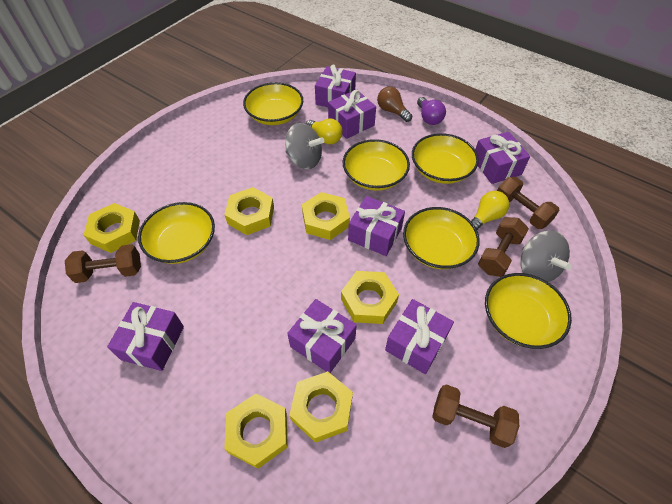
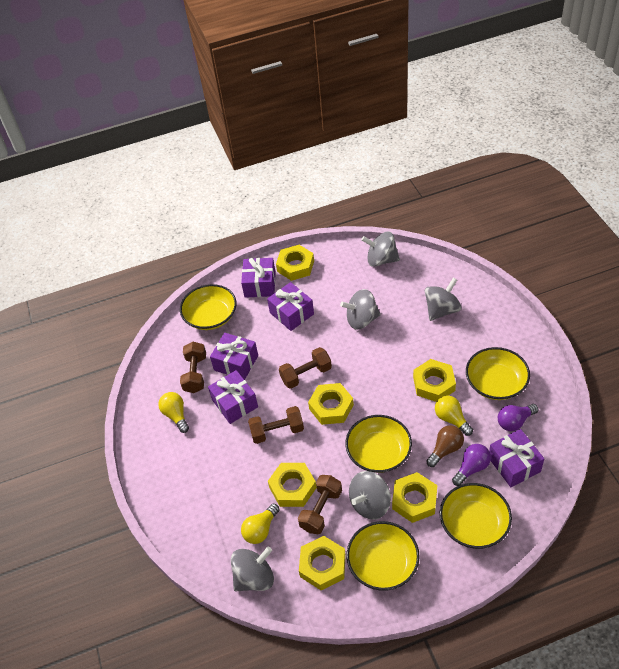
grey spinning top: 2 -> 5
purple gift: 7 -> 5
purple light bulb: 1 -> 2
yellow bowl: 6 -> 5
yellow light bulb: 2 -> 3

